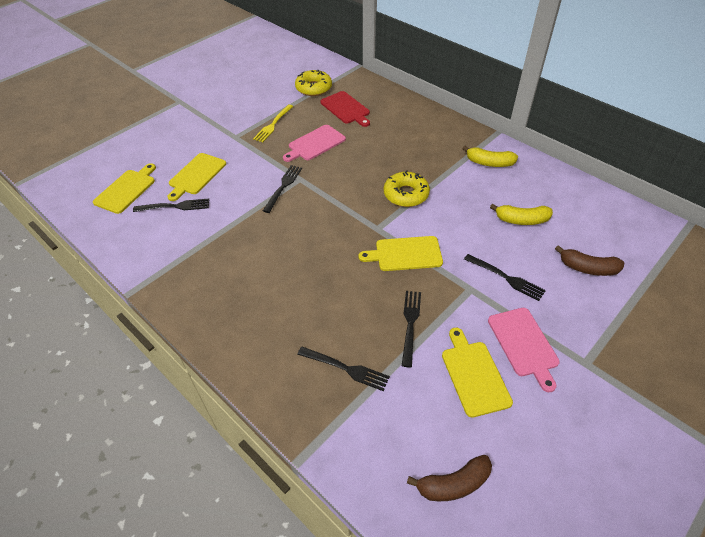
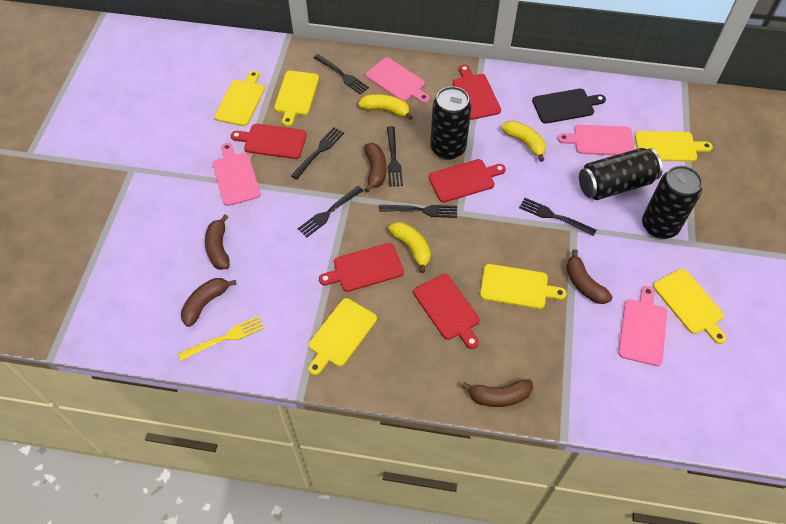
black can: 0 -> 3
black cutting board: 0 -> 1
black fork: 5 -> 6
brown banana: 2 -> 5
pink cutting board: 2 -> 4
red cutting board: 1 -> 5
yellow banana: 2 -> 3
yellow cutting board: 4 -> 6
yellow donut: 2 -> 0

